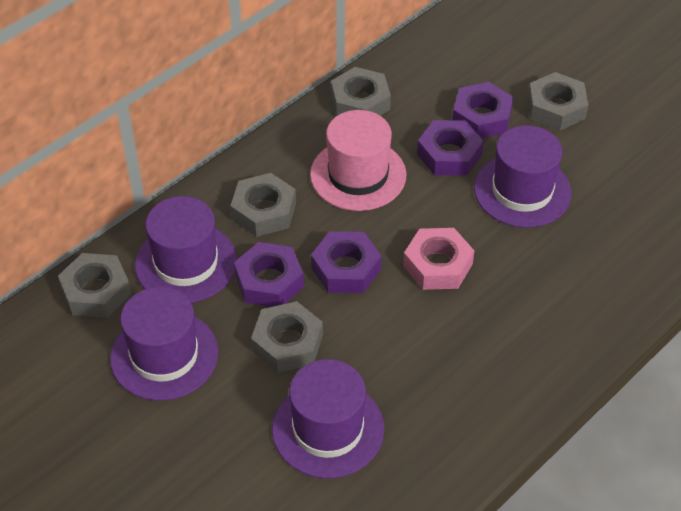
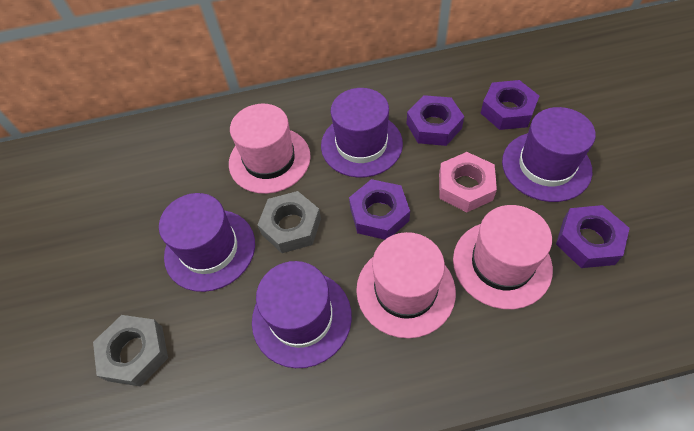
grey nut: 5 -> 2
pink hat: 1 -> 3

